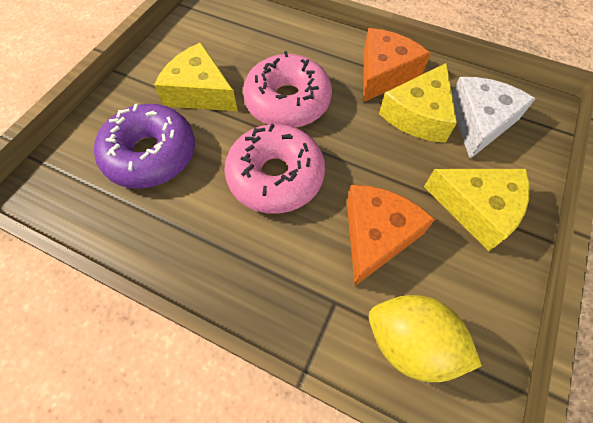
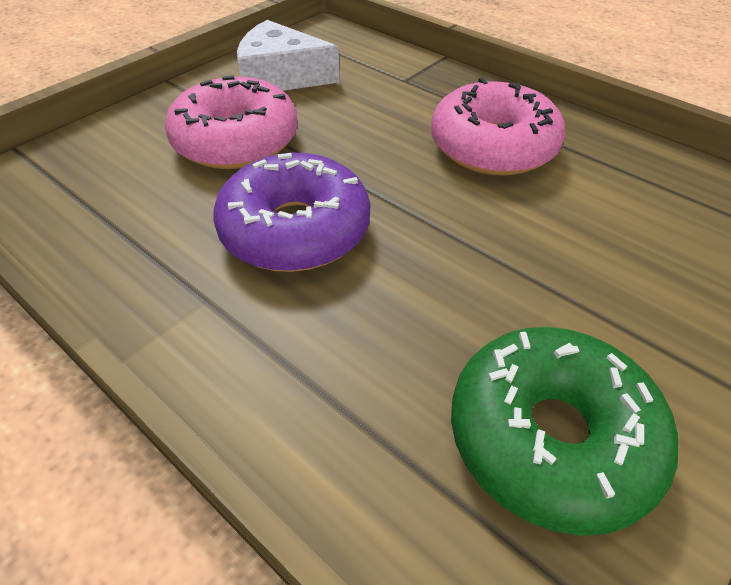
green donut: 0 -> 1
orange cheese: 2 -> 0
yellow cheese: 3 -> 0
yellow lemon: 1 -> 0

